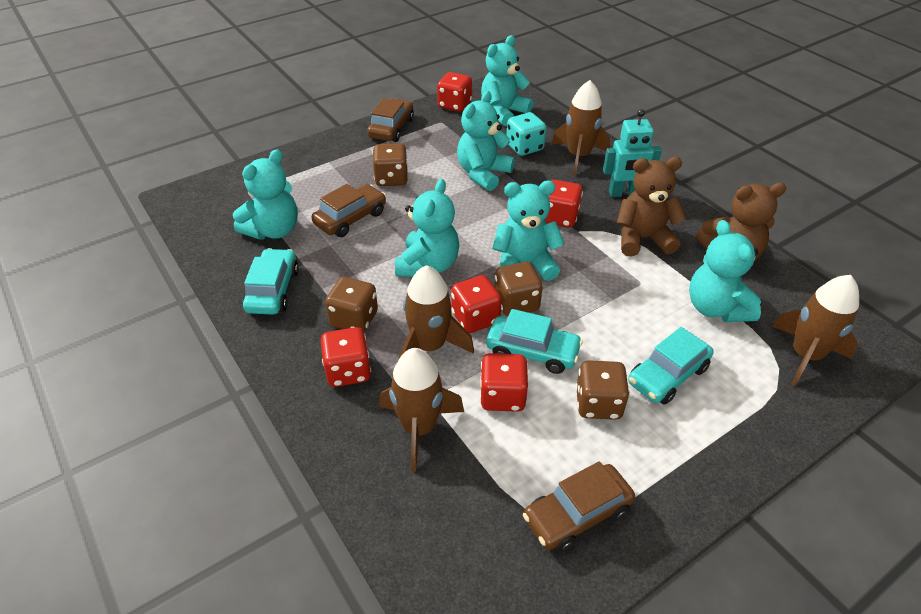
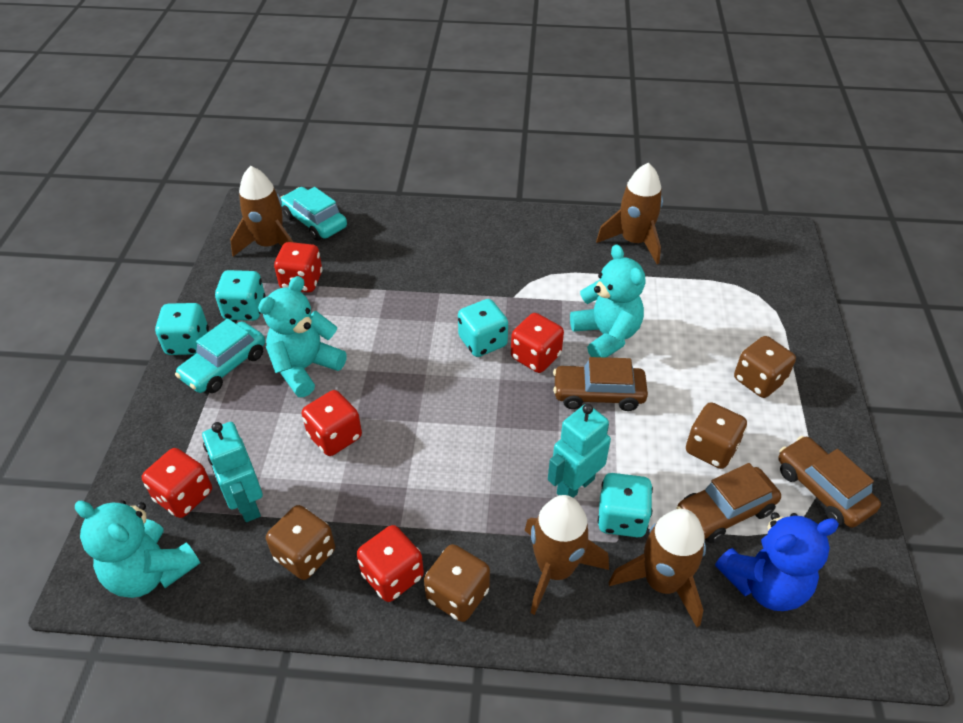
blue teddy bear: 0 -> 1
brown teddy bear: 2 -> 0
turquoise car: 3 -> 2
turquoise dice: 1 -> 4
turquoise robot: 1 -> 2
turquoise teddy bear: 6 -> 3

